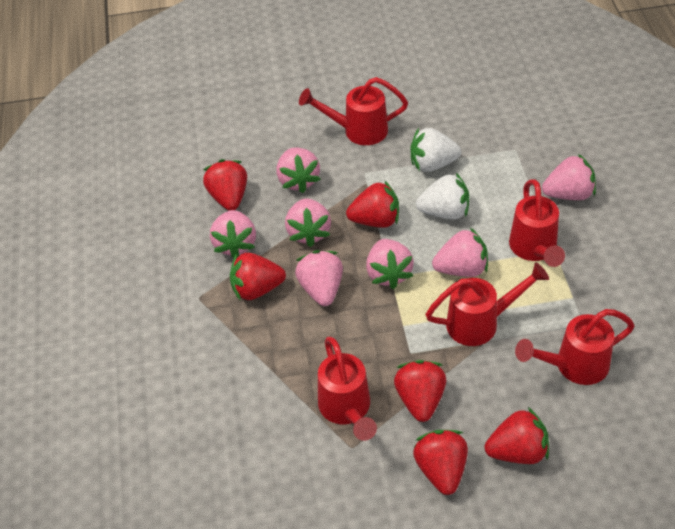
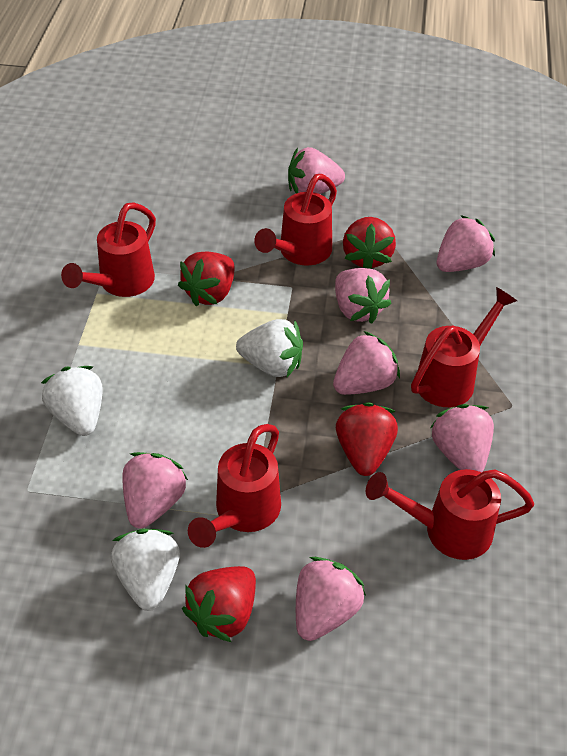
red strawberry: 6 -> 4
white strawberry: 2 -> 3

